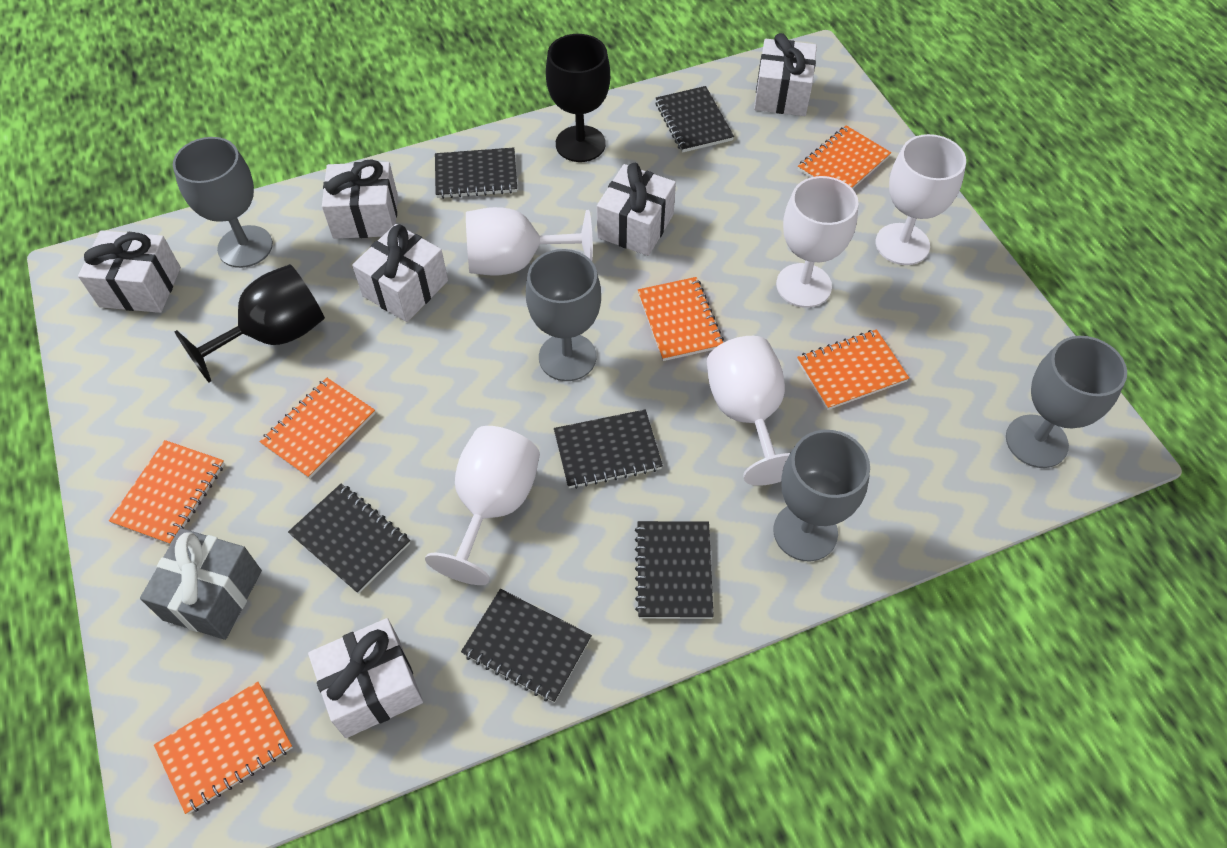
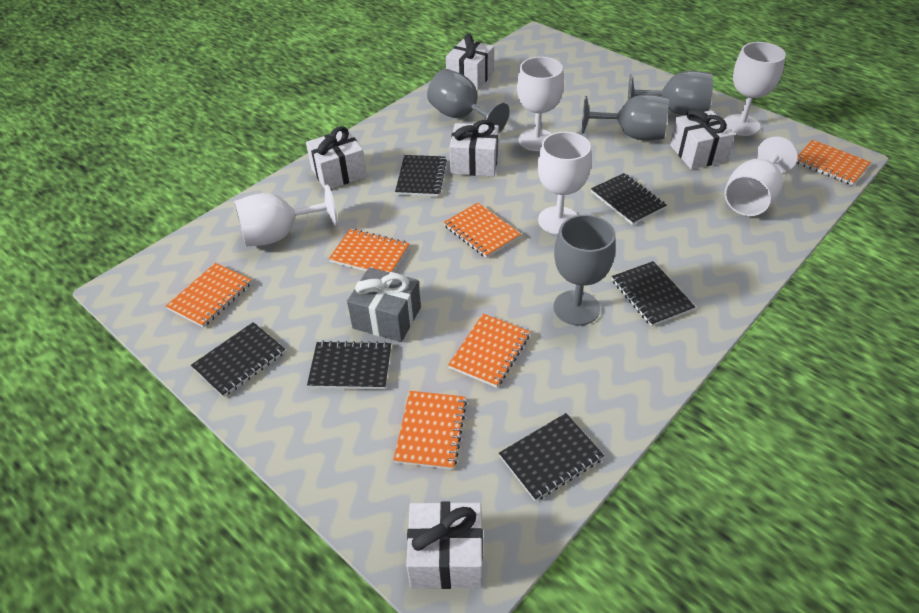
black goblet: 2 -> 0
white gift: 6 -> 5

